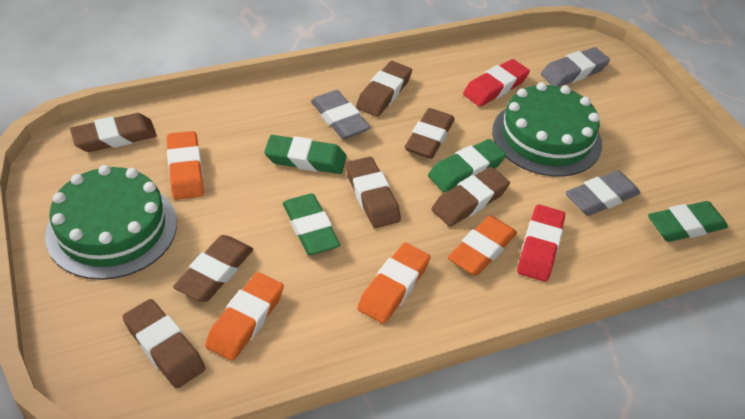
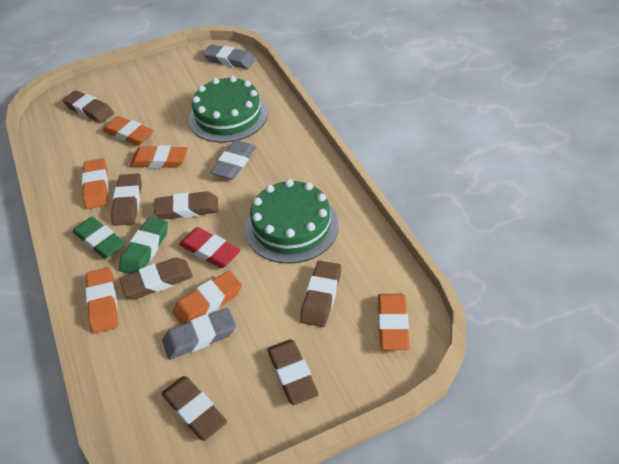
green eraser: 4 -> 2
orange eraser: 4 -> 6
red eraser: 2 -> 1

